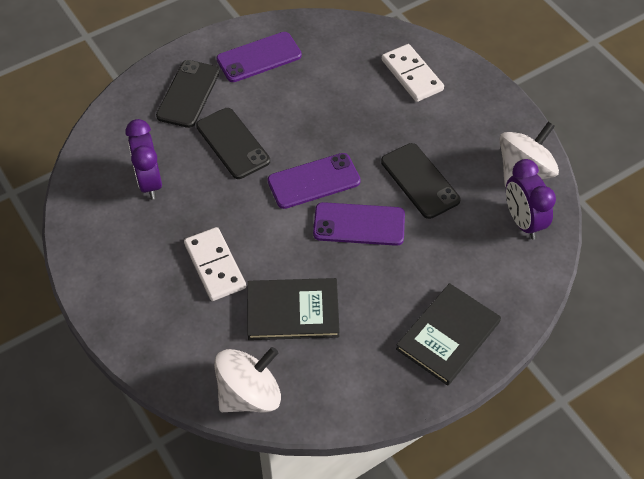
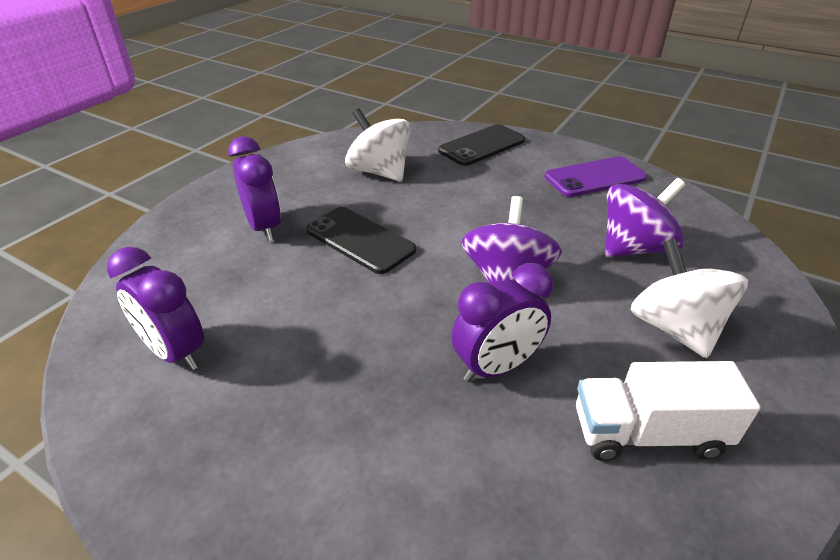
black book: 2 -> 0
black phone: 3 -> 2
purple clock: 2 -> 3
purple phone: 3 -> 1
purple spinning top: 0 -> 2
white domino: 2 -> 0
white truck: 0 -> 1

